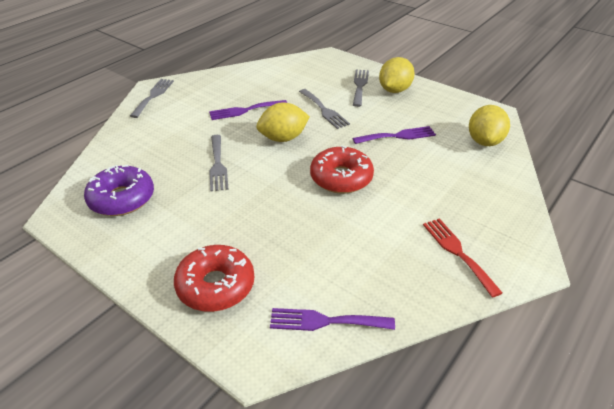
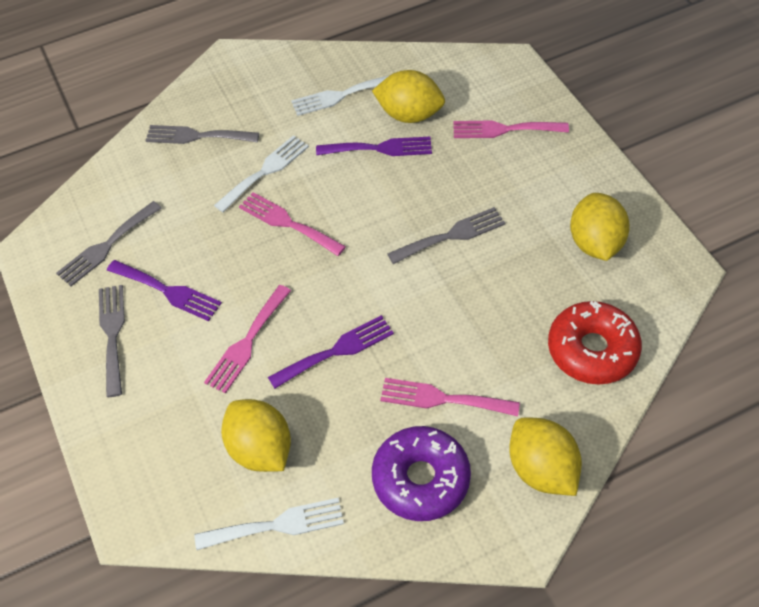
pink fork: 0 -> 4
red donut: 2 -> 1
red fork: 1 -> 0
white fork: 0 -> 3
yellow lemon: 3 -> 4

